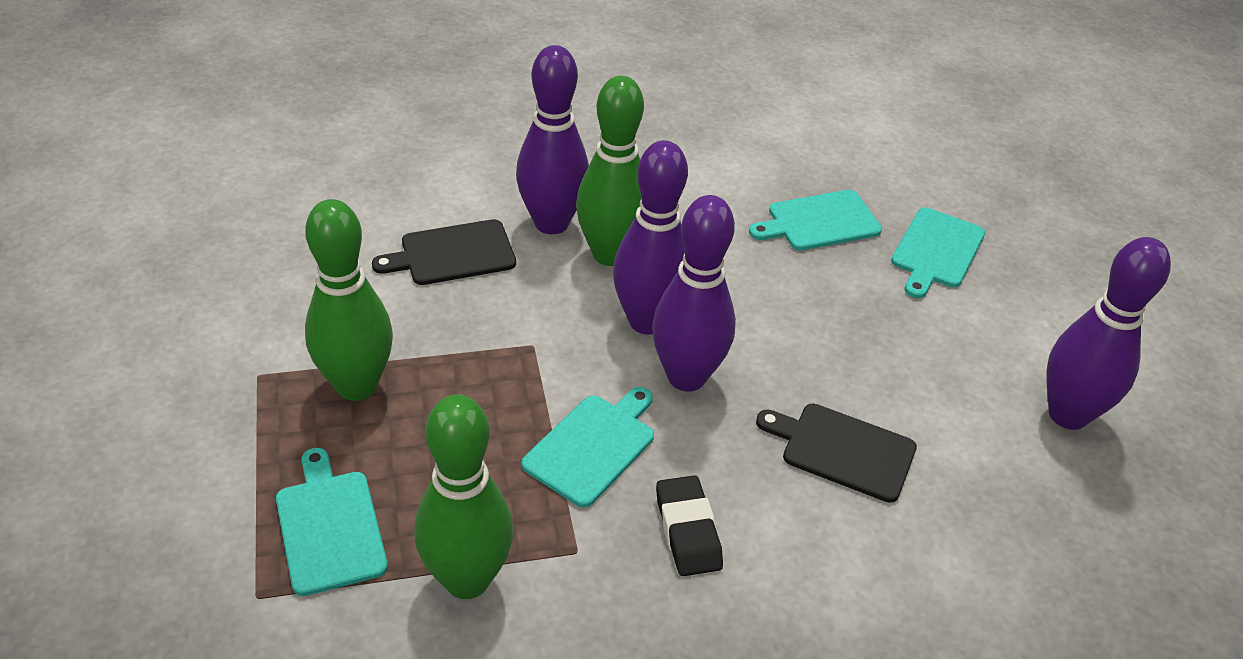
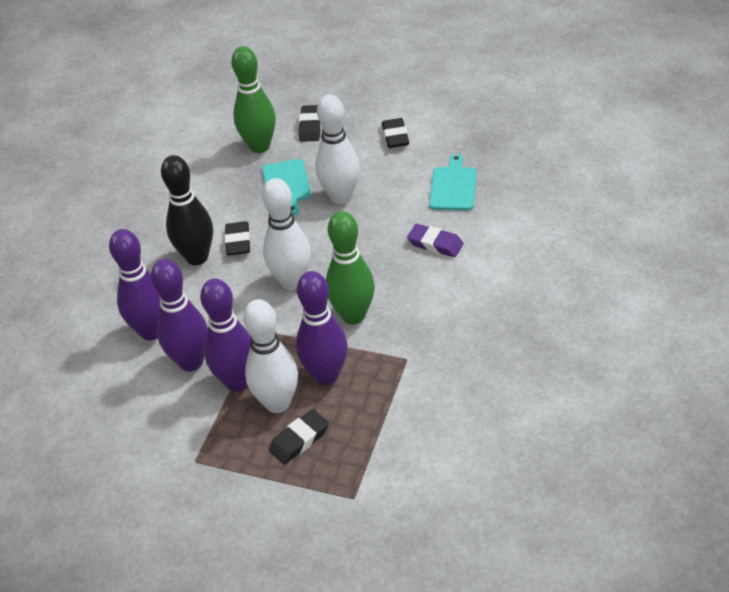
black bowling pin: 0 -> 1
black cutting board: 2 -> 0
black eraser: 1 -> 4
green bowling pin: 3 -> 2
purple eraser: 0 -> 1
turquoise cutting board: 4 -> 2
white bowling pin: 0 -> 3

